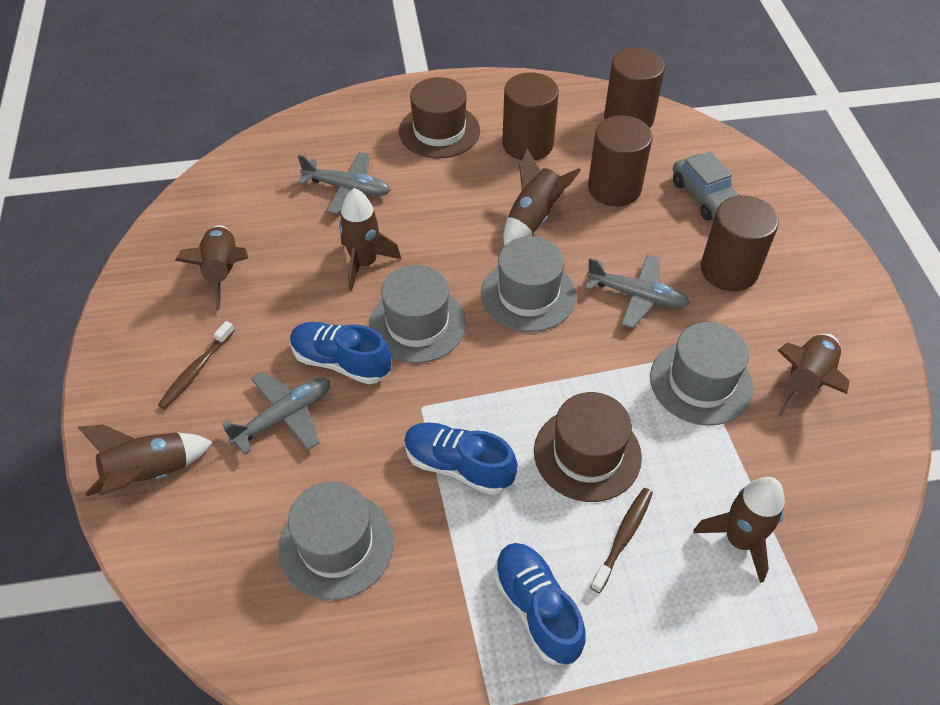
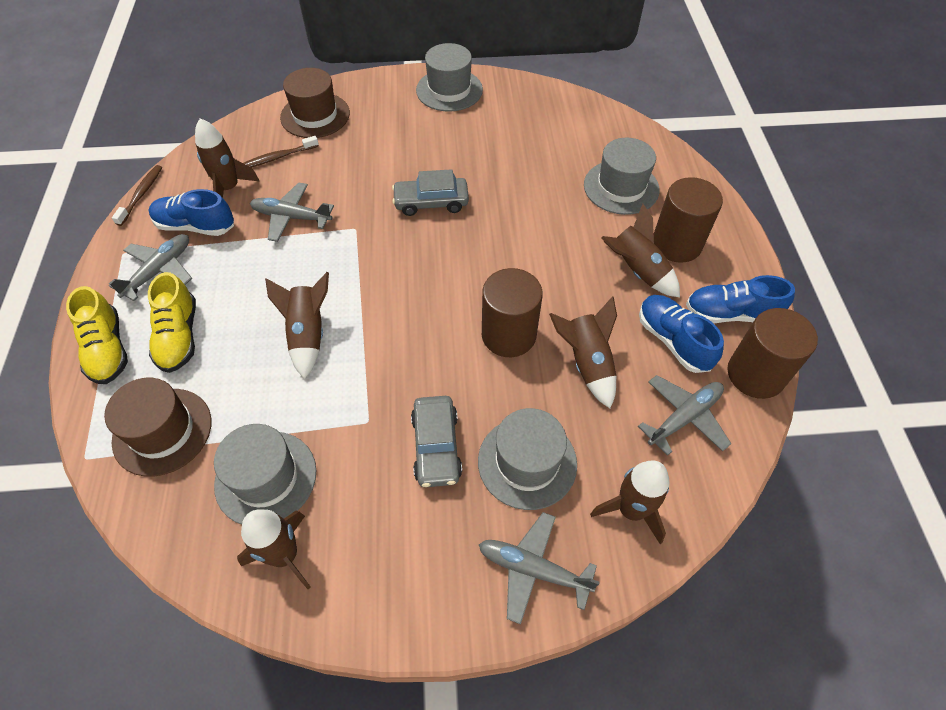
brown cylinder: 4 -> 3
grey car: 1 -> 2
grey plane: 3 -> 4
yellow shoe: 0 -> 2

